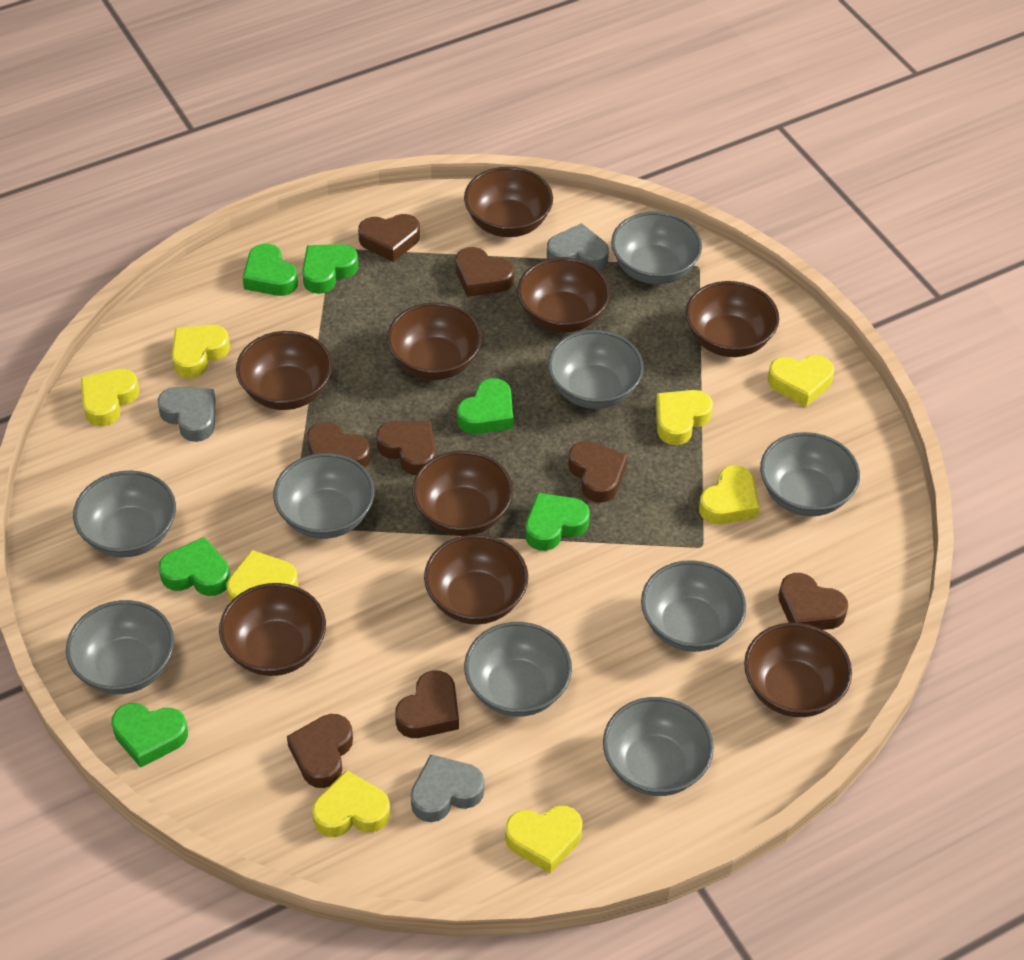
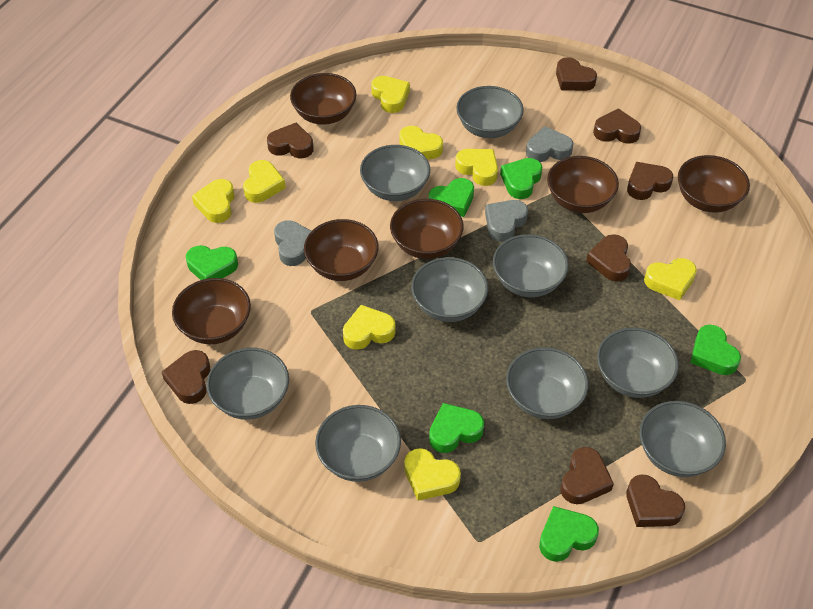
brown bowl: 9 -> 6

